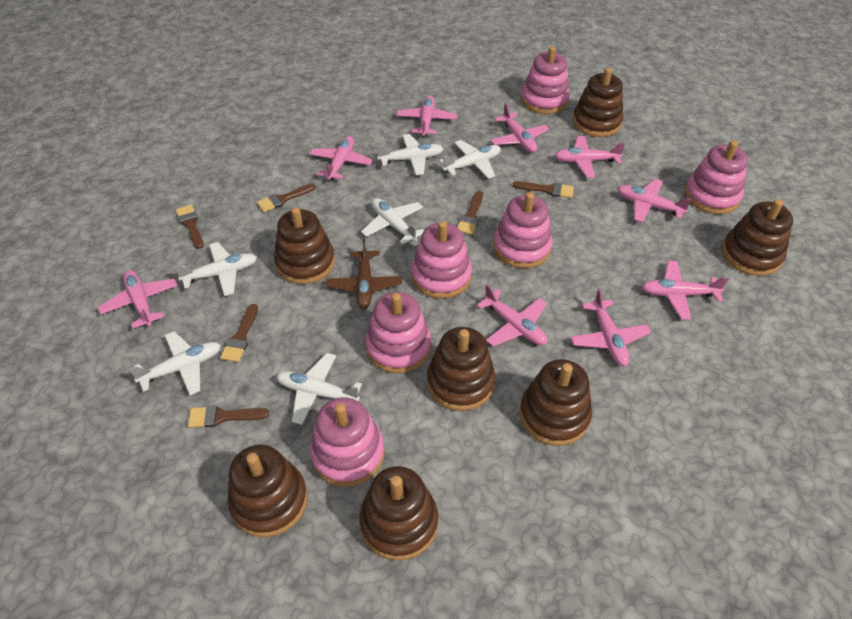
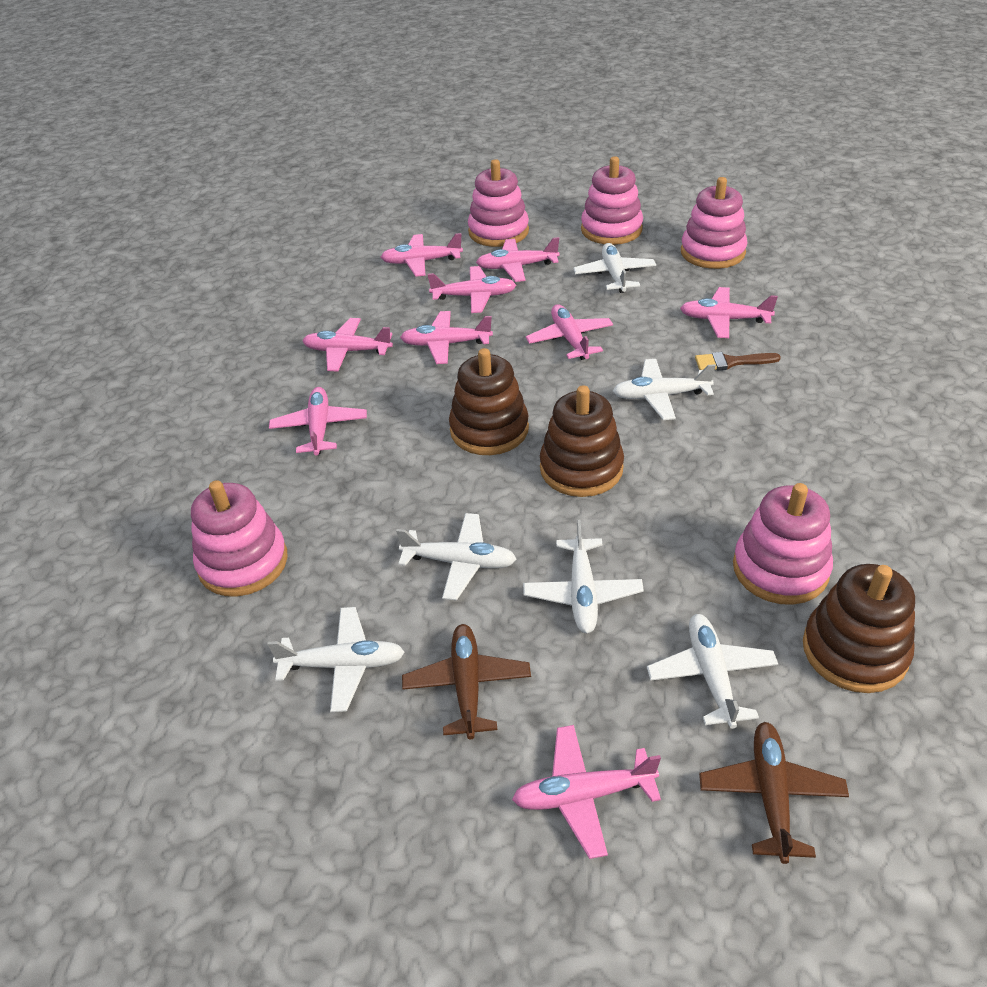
brown brush: 6 -> 1
brown plane: 1 -> 2
brown stacking toy: 7 -> 3
pink stacking toy: 6 -> 5

